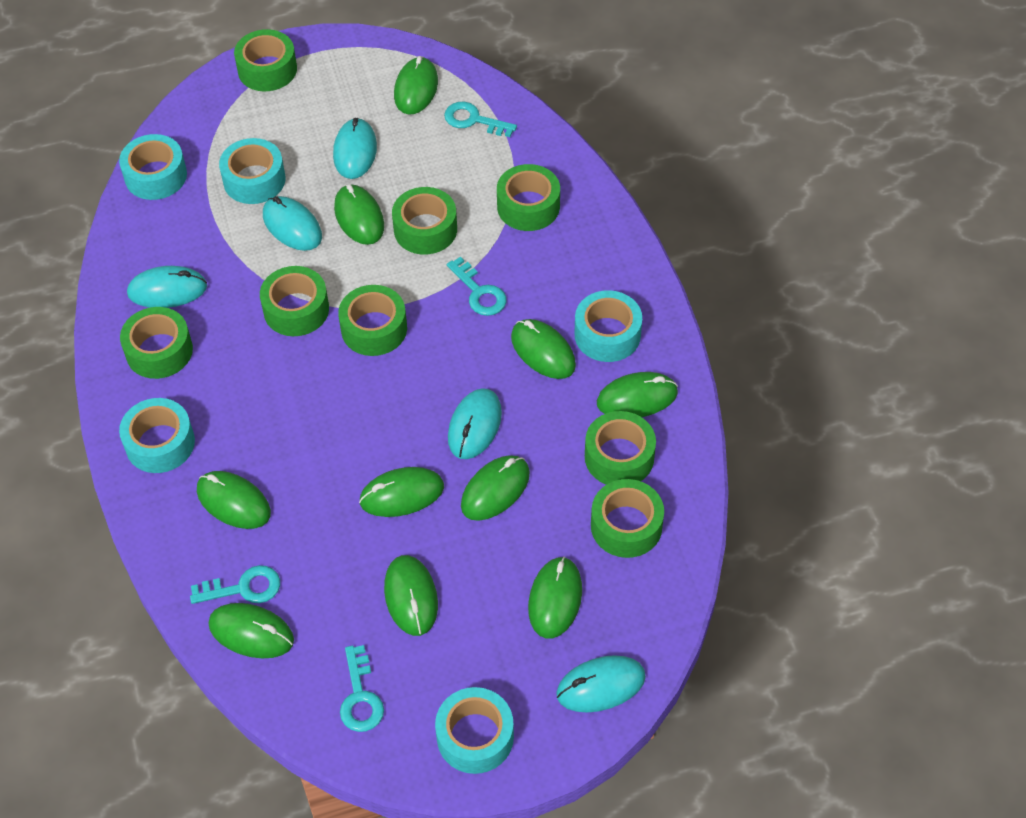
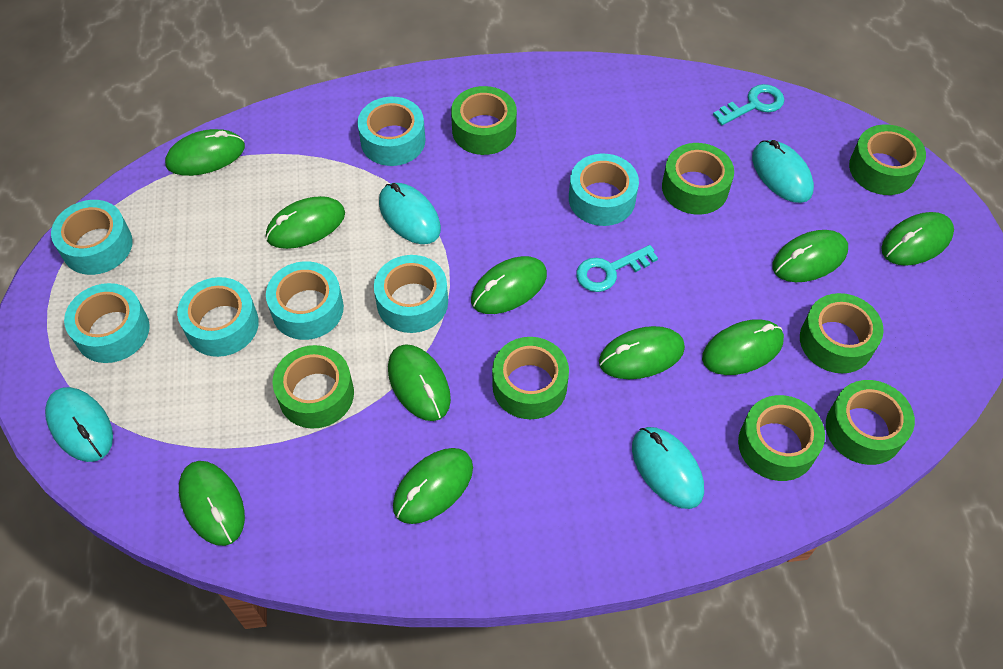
turquoise key: 4 -> 2
turquoise mouse: 5 -> 4
turquoise tape: 5 -> 7

